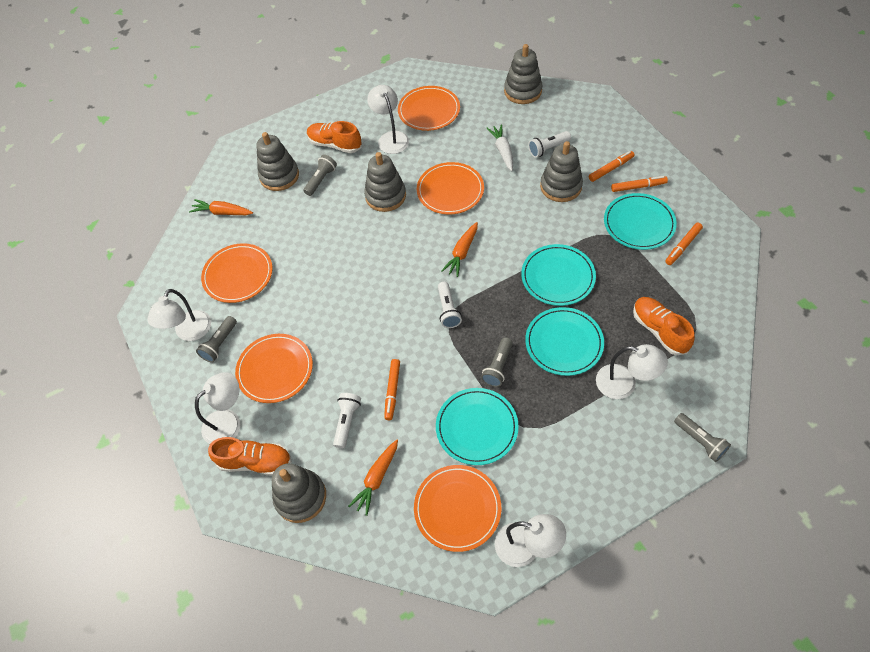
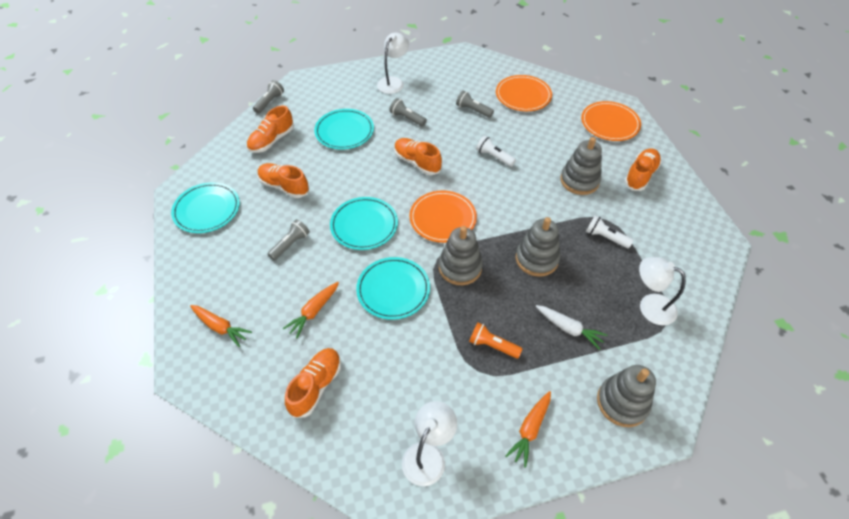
grey stacking toy: 5 -> 4
orange flashlight: 0 -> 1
orange marker: 4 -> 0
orange plate: 5 -> 3
orange shoe: 3 -> 5
white flashlight: 3 -> 2
white lamp: 5 -> 3

